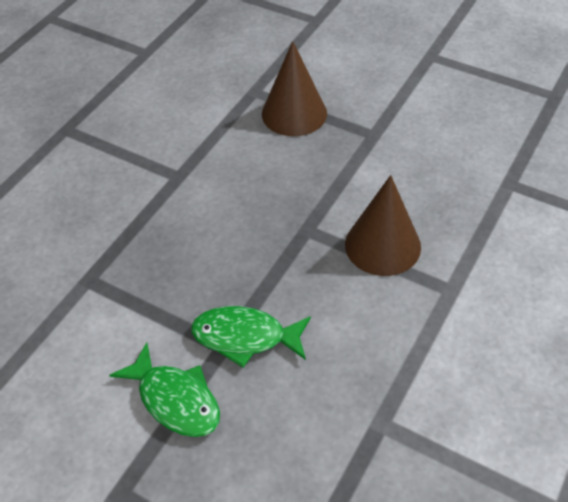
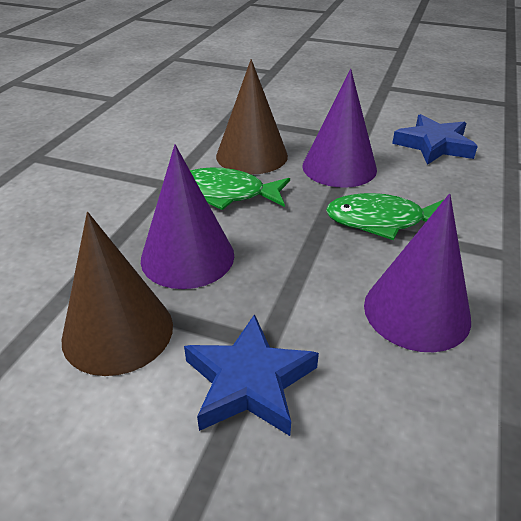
blue star: 0 -> 2
purple cone: 0 -> 3

